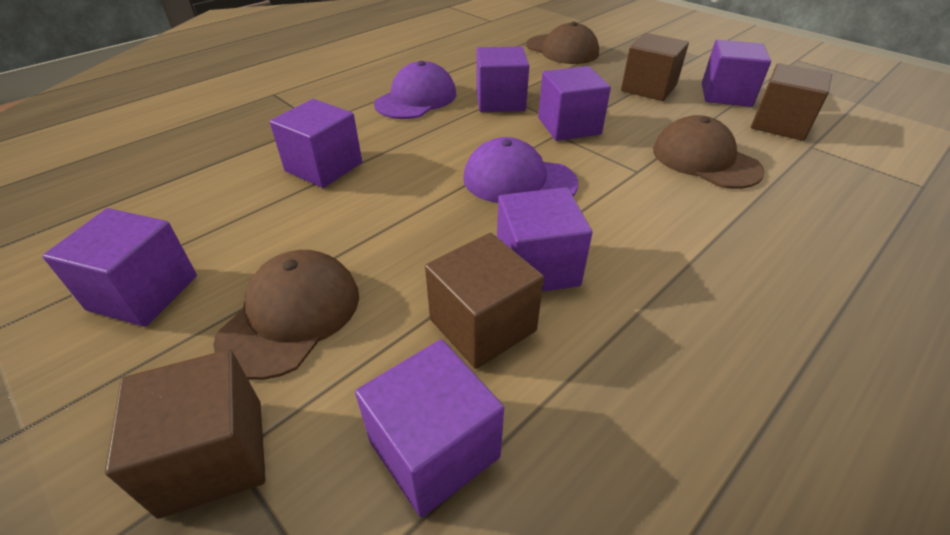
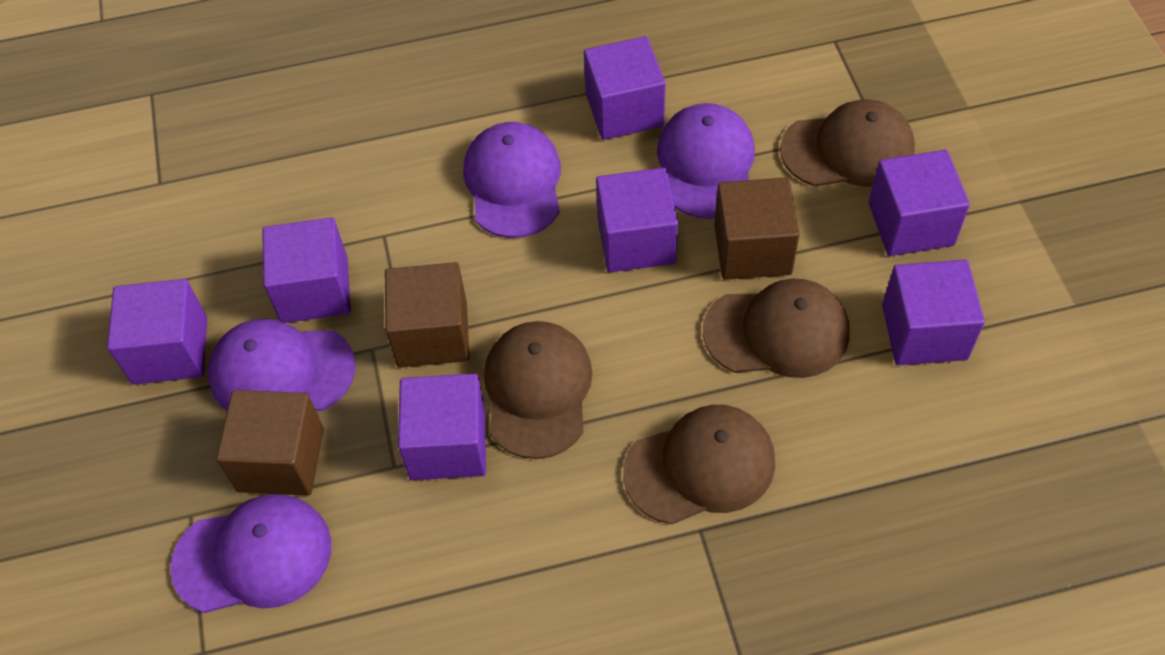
brown cap: 3 -> 4
brown cube: 4 -> 3
purple cap: 2 -> 4

